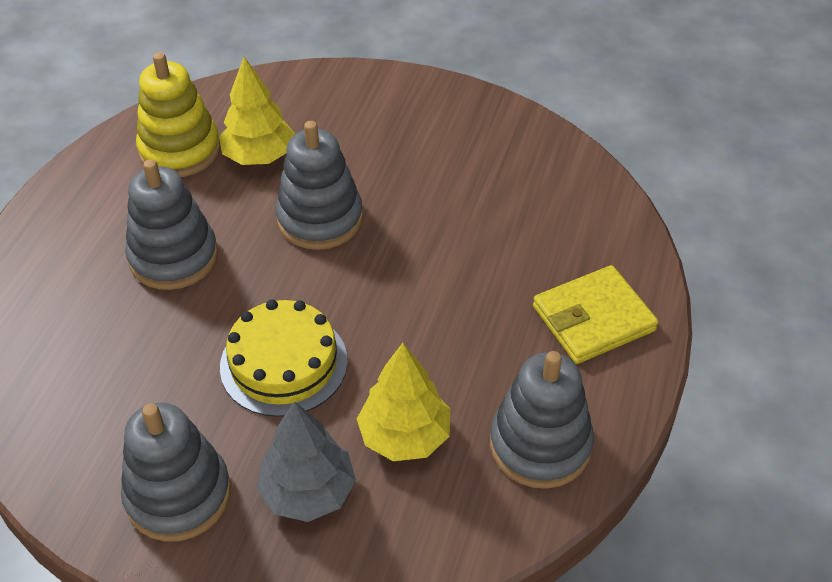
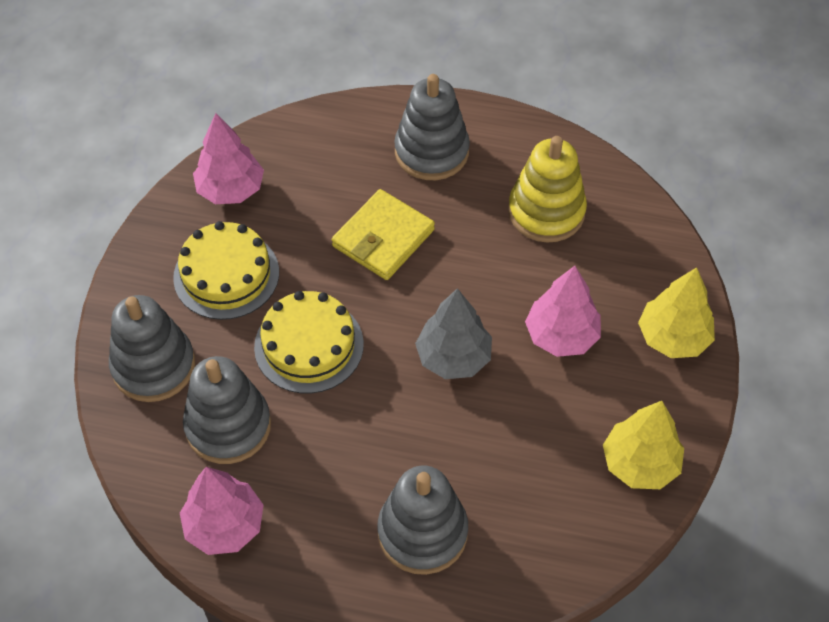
pink tree: 0 -> 3
yellow cake: 1 -> 2

